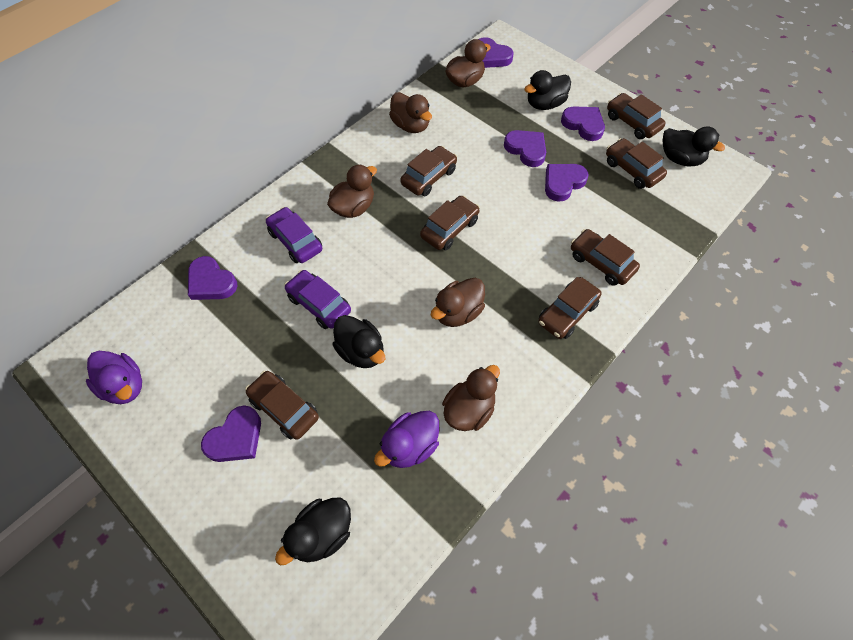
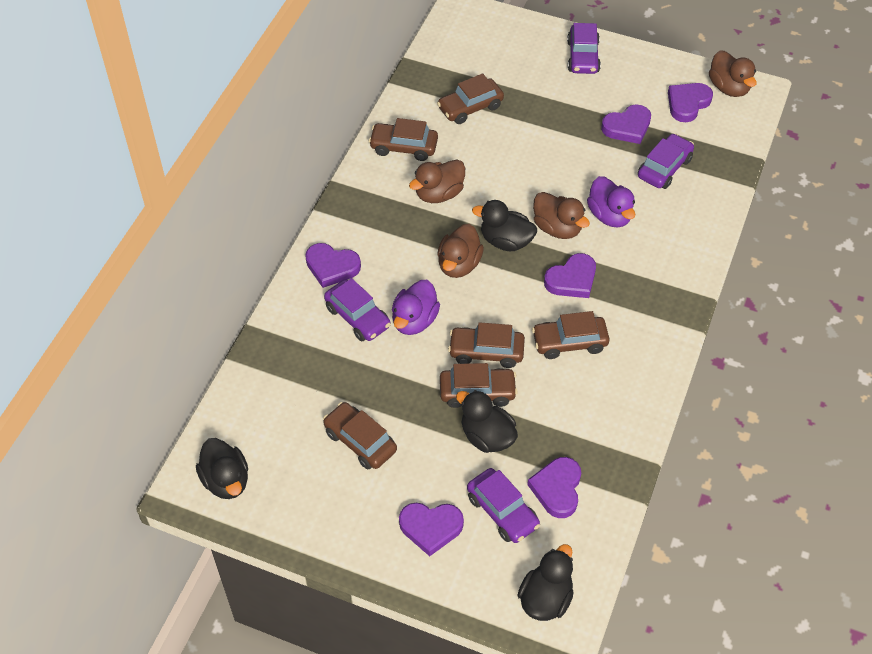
brown car: 7 -> 6
brown duck: 5 -> 4
purple car: 2 -> 4

